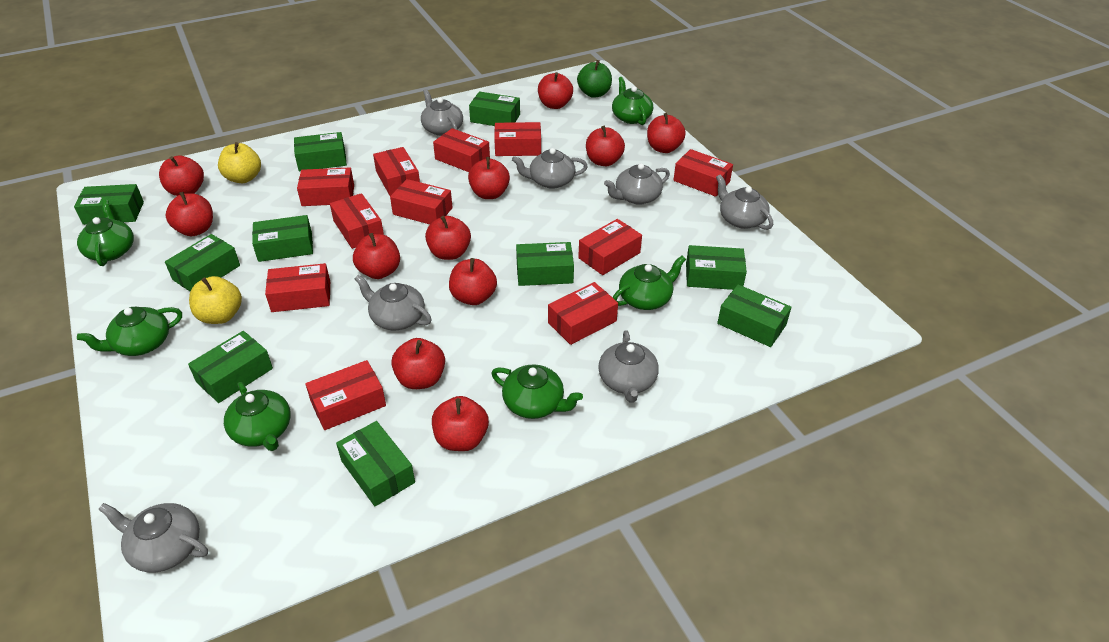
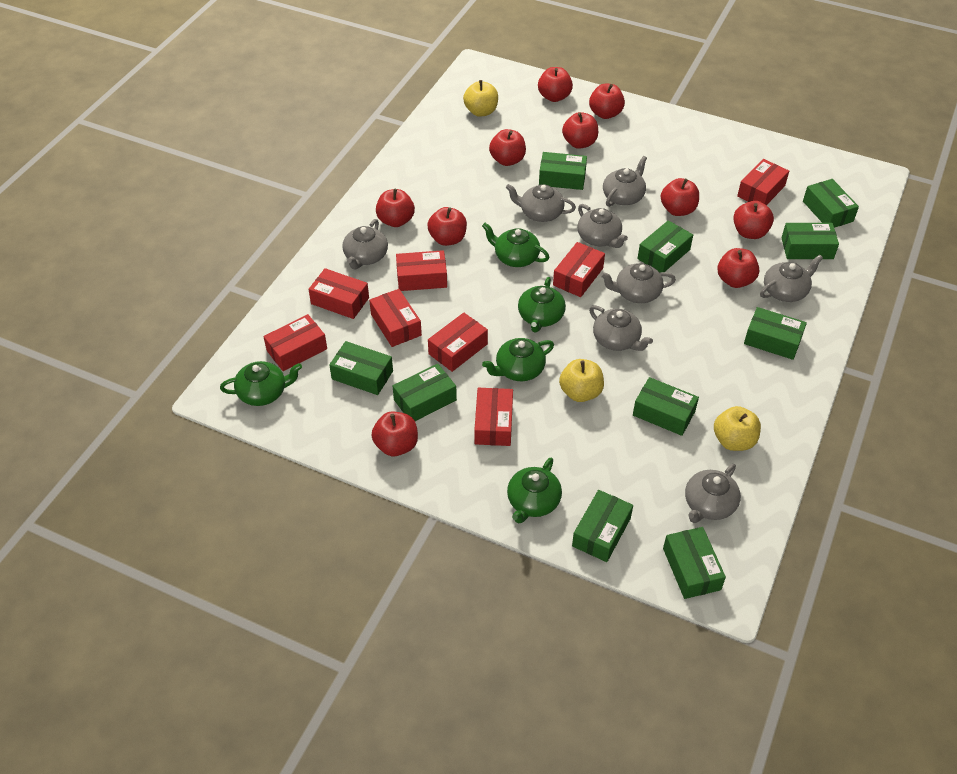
green apple: 1 -> 0
green teapot: 6 -> 5
grey teapot: 7 -> 8
red apple: 11 -> 10
red box: 11 -> 8
yellow apple: 2 -> 3

